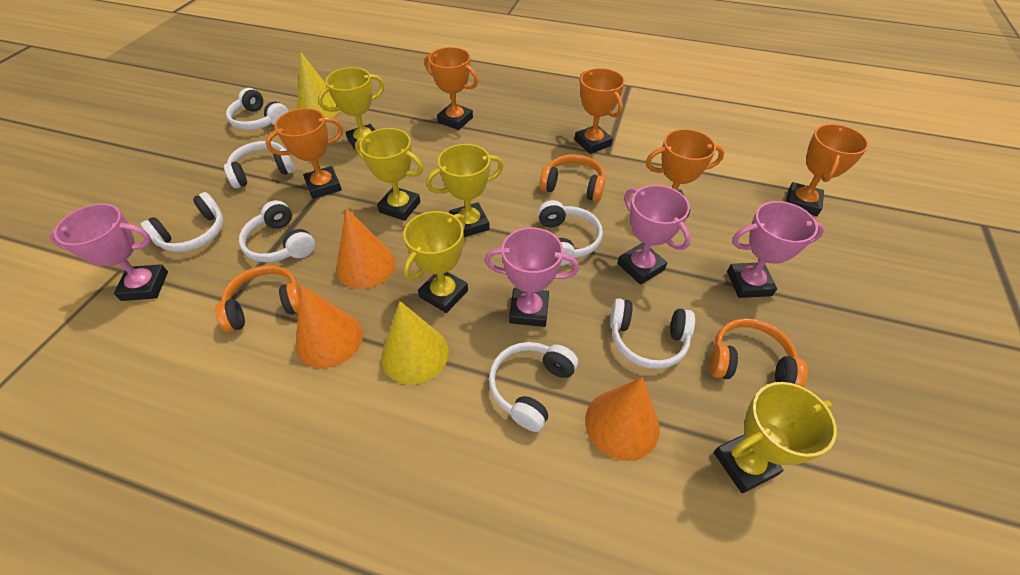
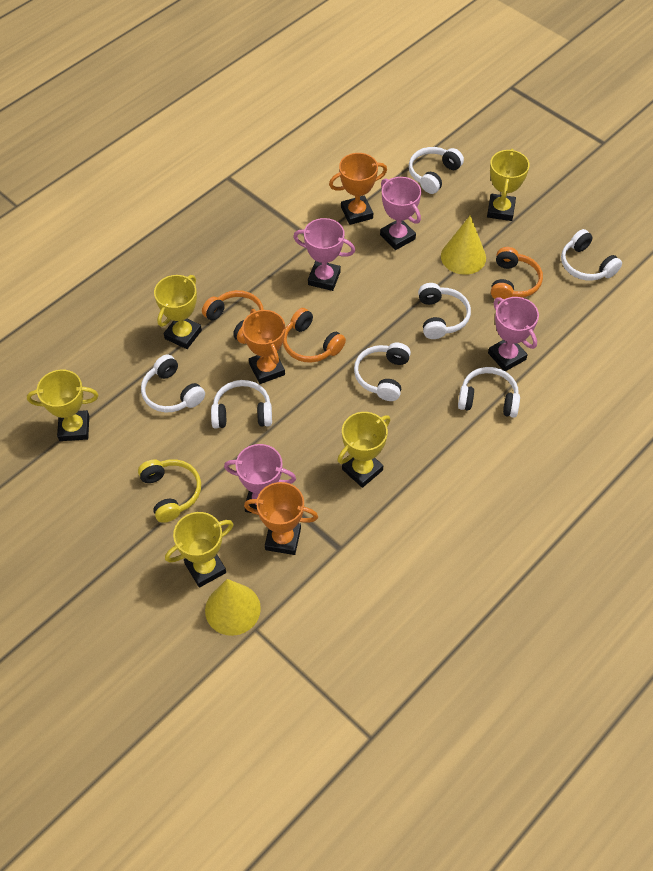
orange cone: 3 -> 0
orange trophy: 5 -> 3
yellow headphones: 0 -> 1

